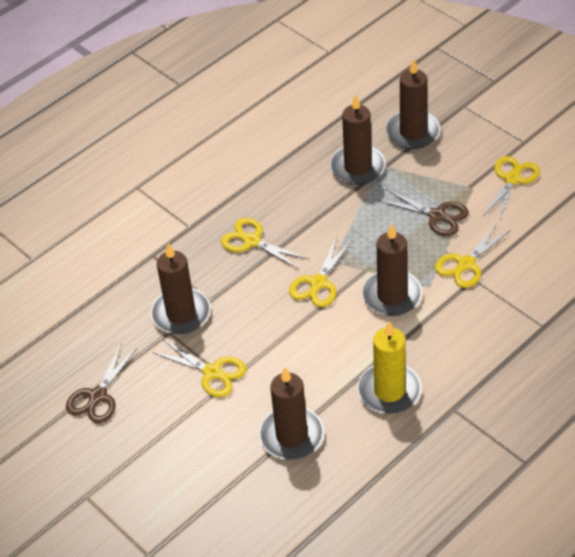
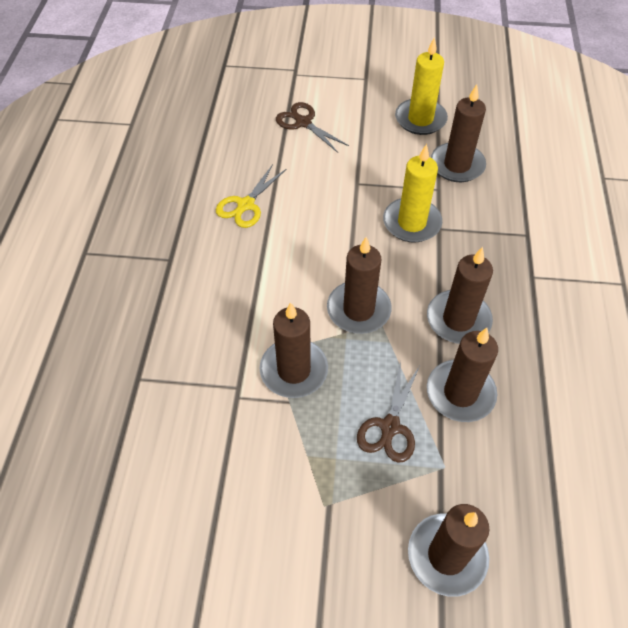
brown candle: 5 -> 6
yellow candle: 1 -> 2
yellow scissors: 5 -> 1

